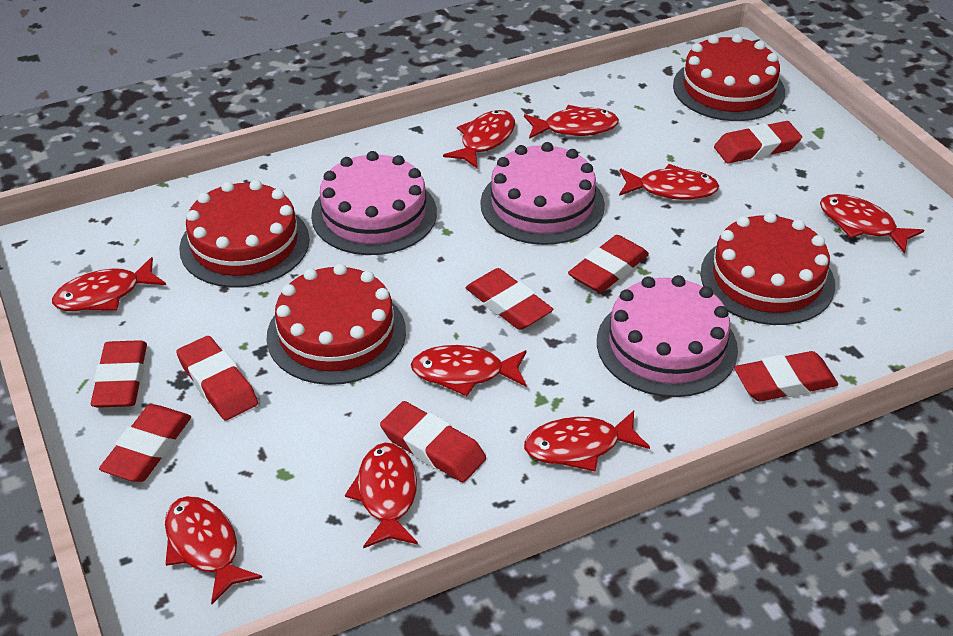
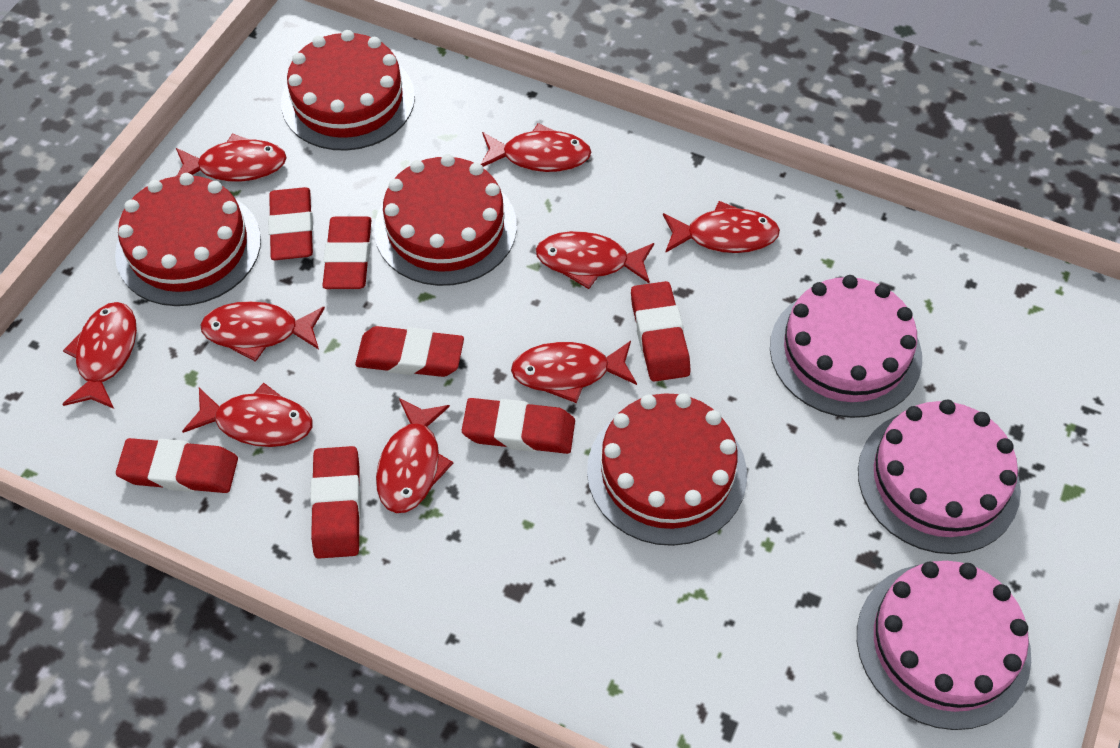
red eraser: 8 -> 7

